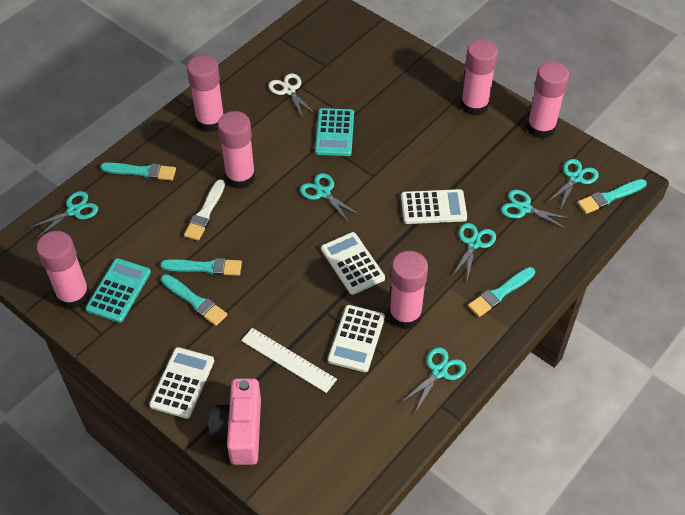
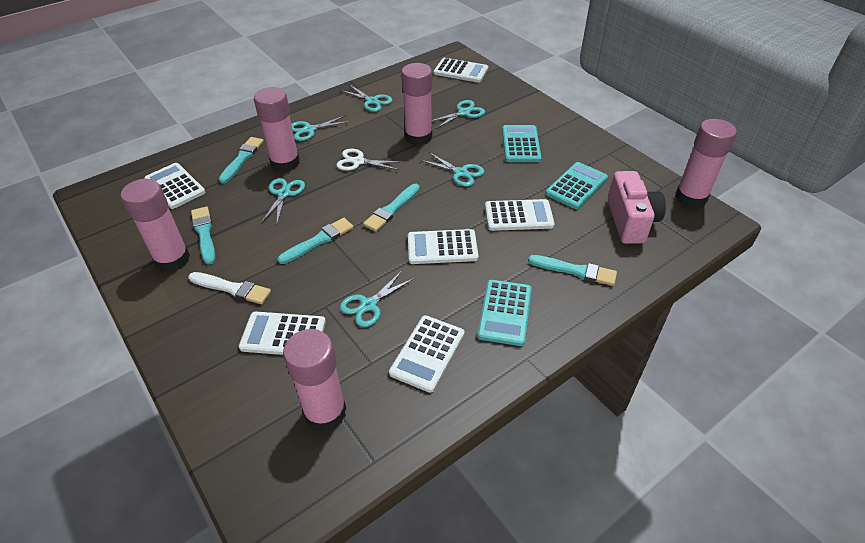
pink glue stick: 6 -> 5
turquoise calculator: 2 -> 3
white calculator: 4 -> 6
white ruler: 1 -> 0

